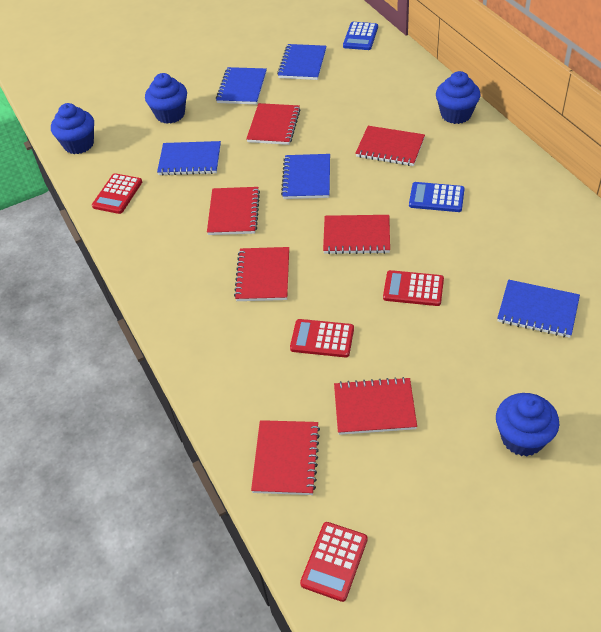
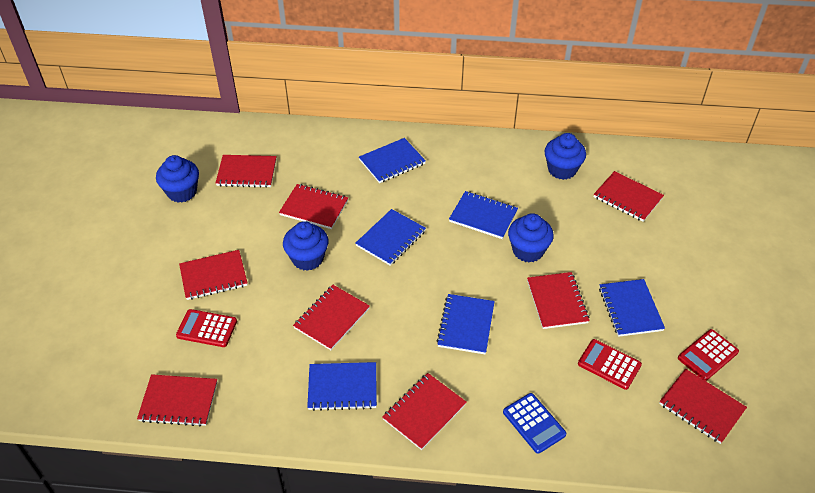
blue calculator: 2 -> 1
blue notebook: 5 -> 6
red calculator: 4 -> 3
red notebook: 7 -> 9

